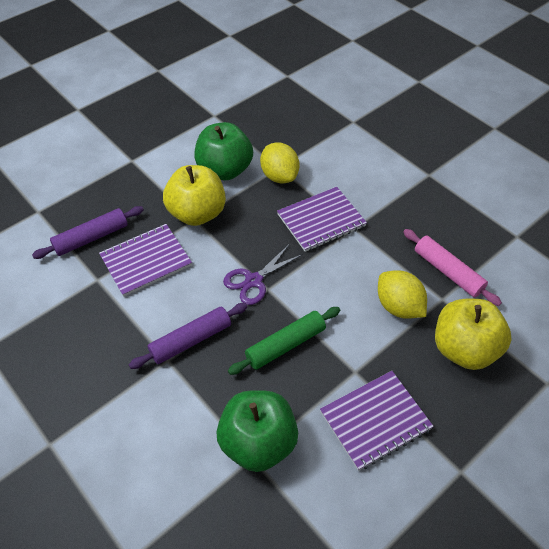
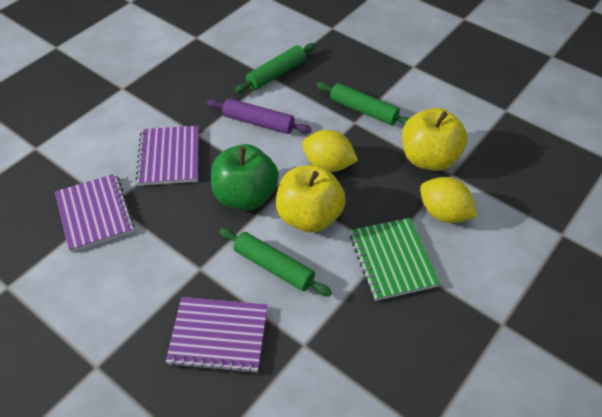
green apple: 2 -> 1
green notebook: 0 -> 1
green rolling pin: 1 -> 3
pink rolling pin: 1 -> 0
purple rolling pin: 2 -> 1
purple scissors: 1 -> 0

